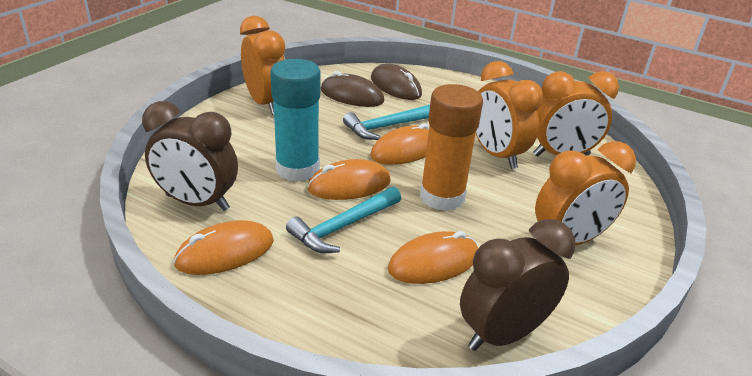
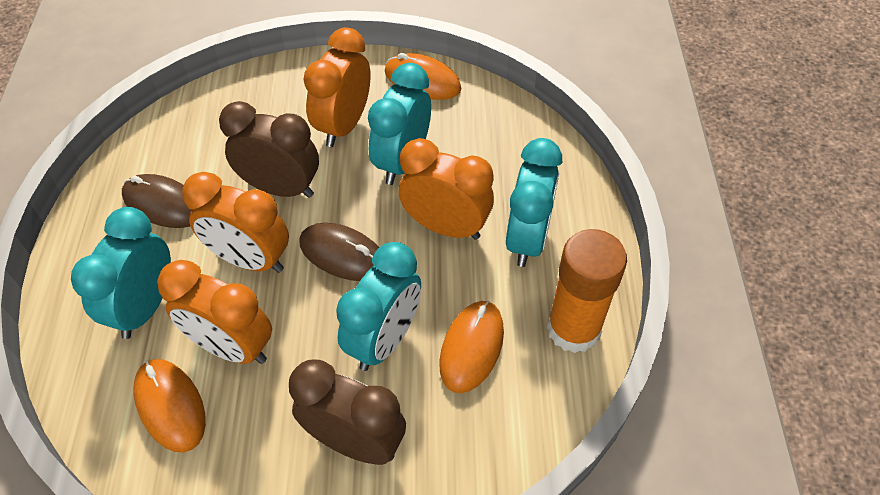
orange mouse: 4 -> 3
turquoise clock: 0 -> 4
turquoise glue stick: 1 -> 0
turquoise hammer: 2 -> 0

